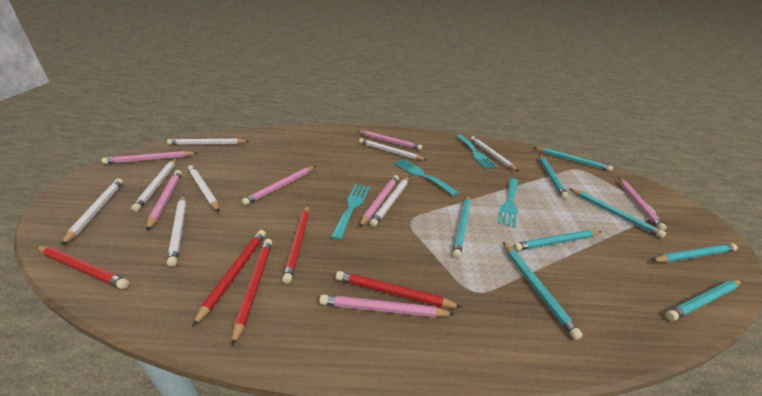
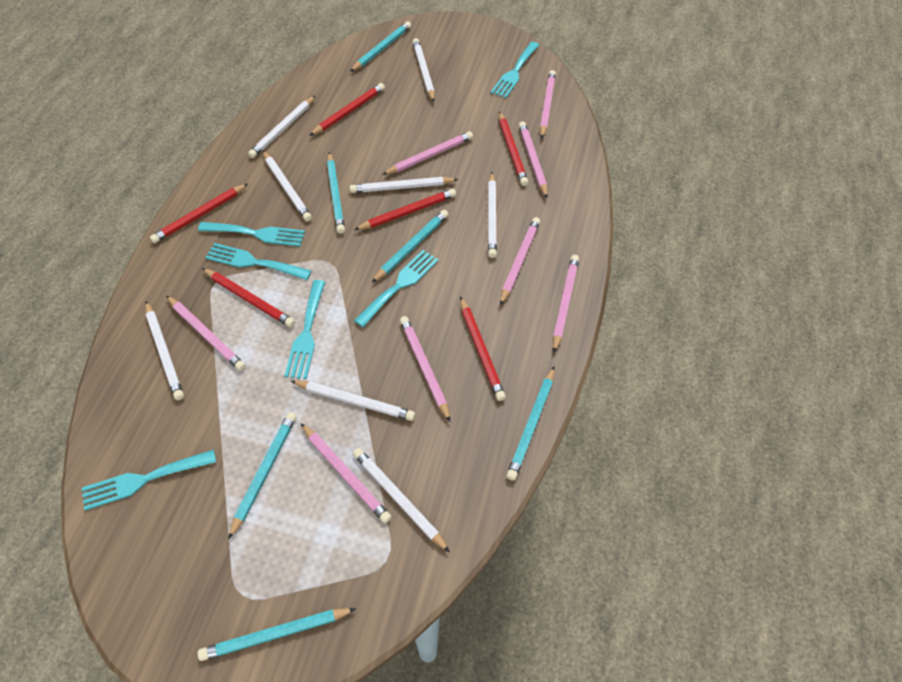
pink pencil: 7 -> 8
red pencil: 5 -> 6
turquoise fork: 4 -> 6
turquoise pencil: 8 -> 6

